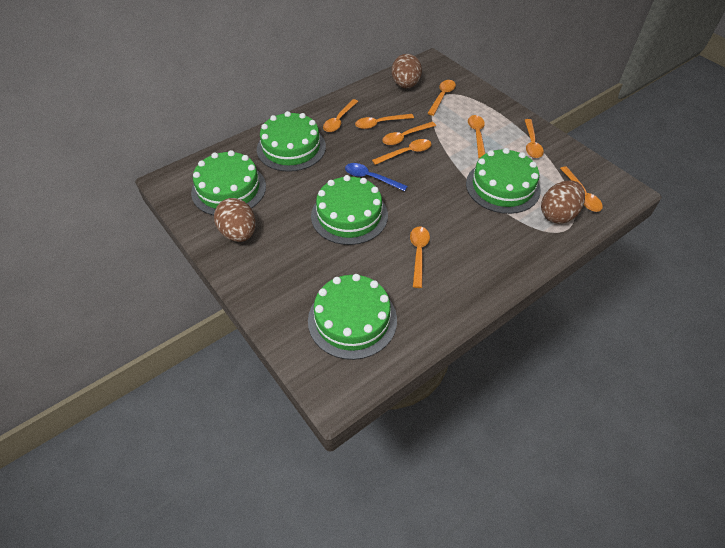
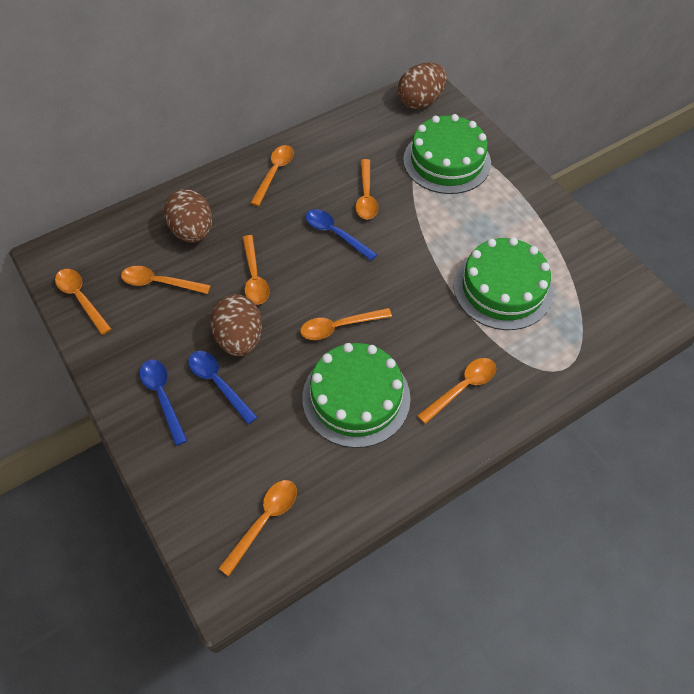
blue spoon: 1 -> 3
green cake: 5 -> 3
orange spoon: 9 -> 8

